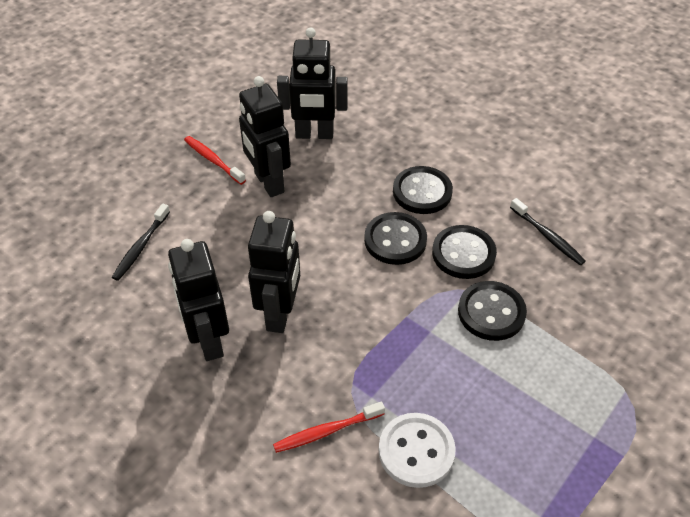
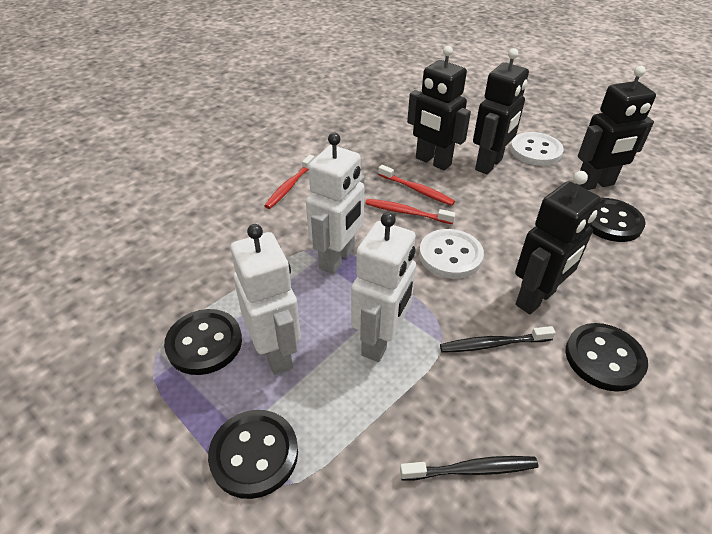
red toothbrush: 2 -> 3
white button: 1 -> 2
white robot: 0 -> 3

